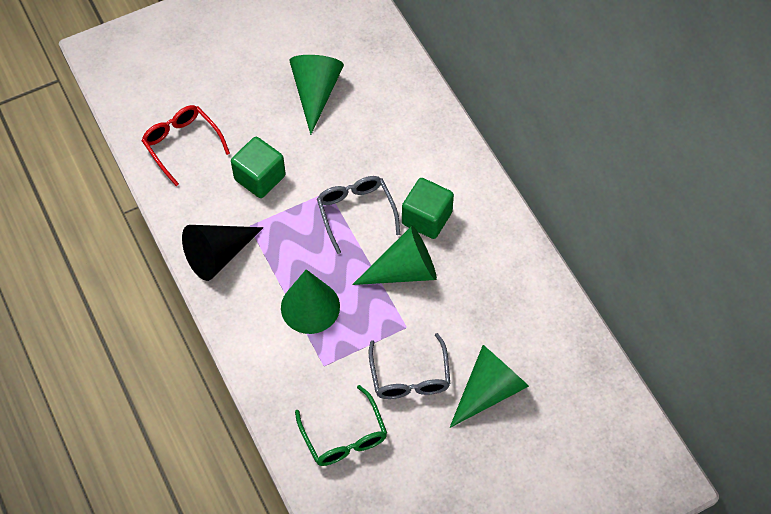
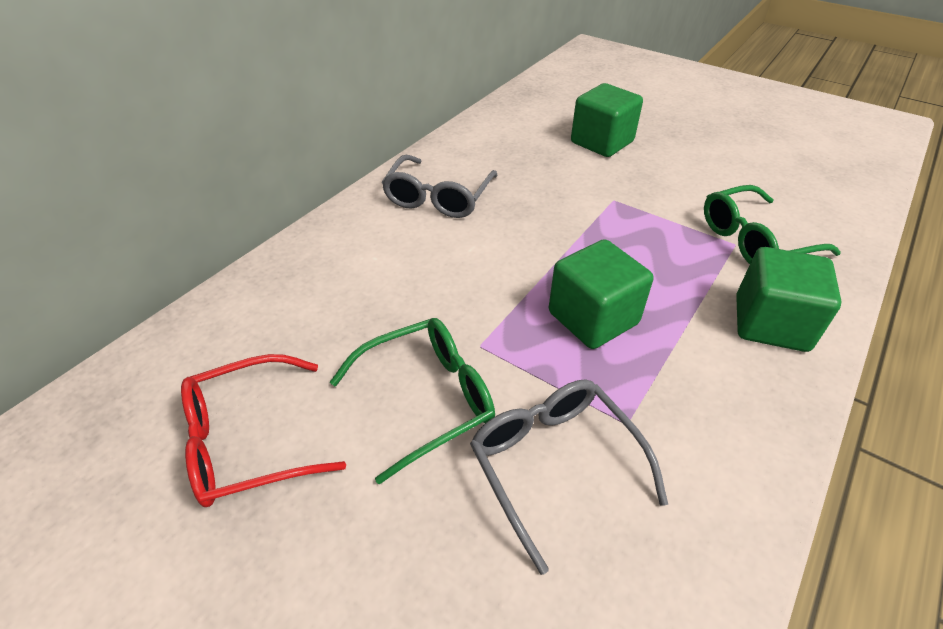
black cone: 1 -> 0
green cone: 4 -> 0
green cube: 2 -> 3
green glasses: 1 -> 2

